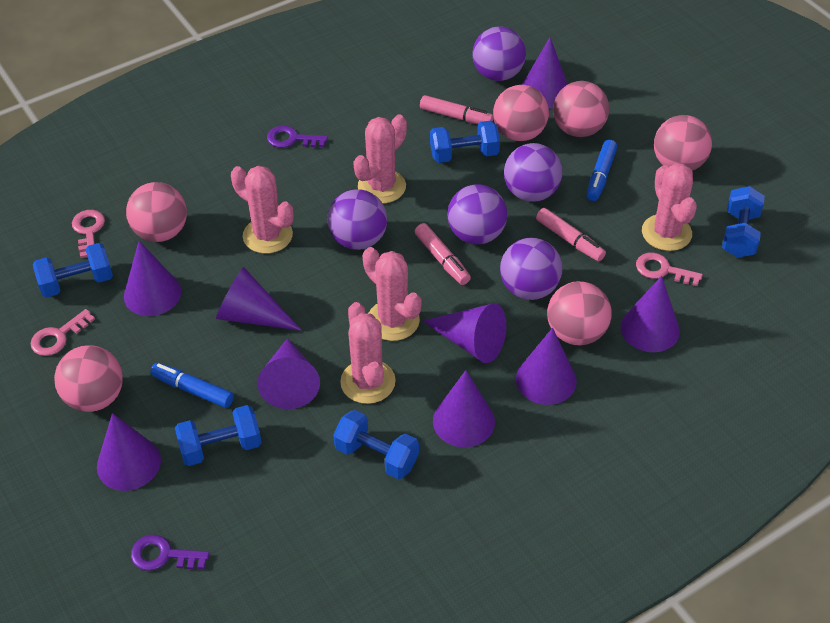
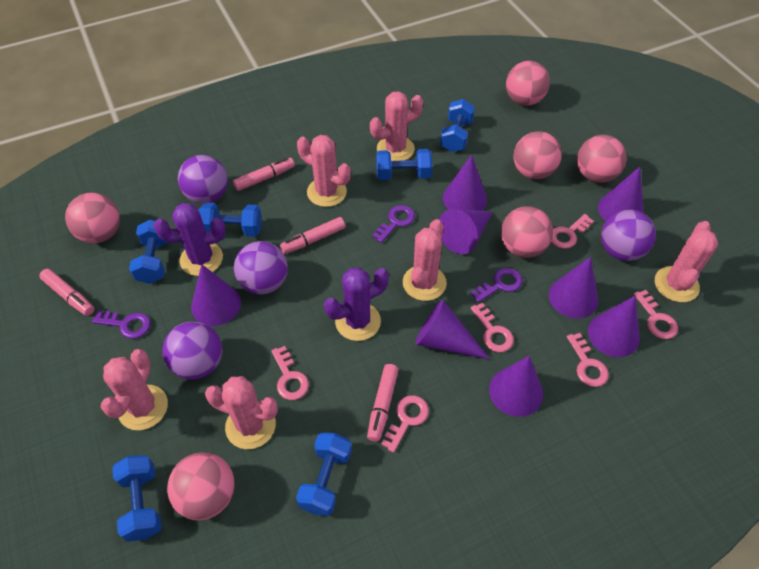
blue dumbbell: 5 -> 6
blue marker: 2 -> 0
pink cactus: 5 -> 6
pink key: 3 -> 6
pink marker: 3 -> 4
purple ball: 5 -> 4
purple cactus: 0 -> 2
purple cone: 9 -> 8
purple key: 2 -> 3

